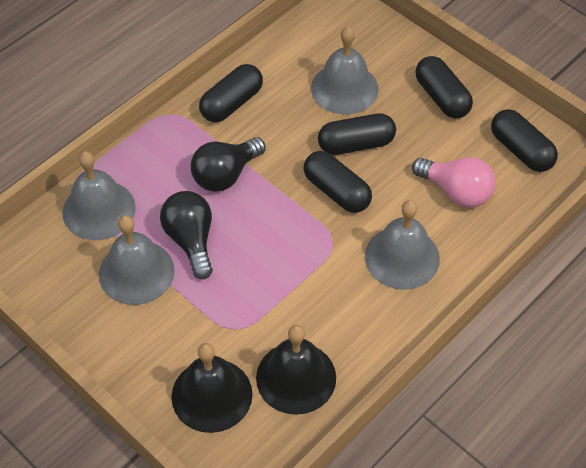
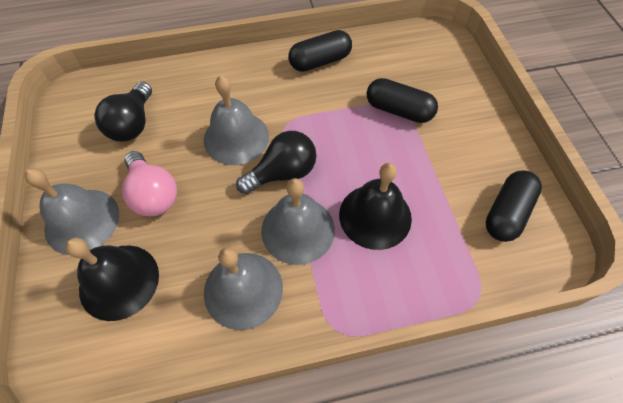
black capsule: 5 -> 3

